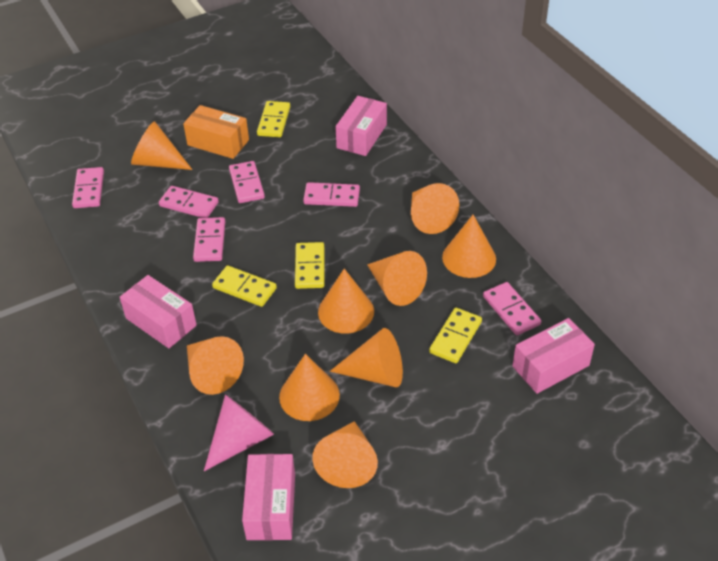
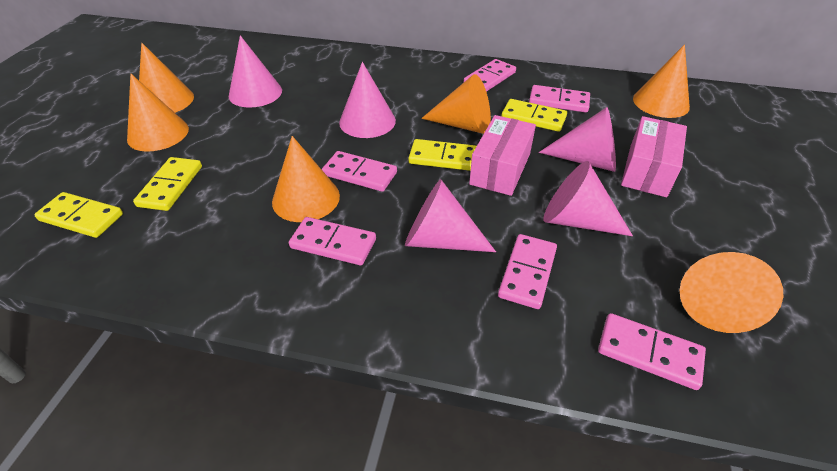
orange box: 1 -> 0
orange cone: 9 -> 6
pink box: 4 -> 2
pink cone: 1 -> 5

